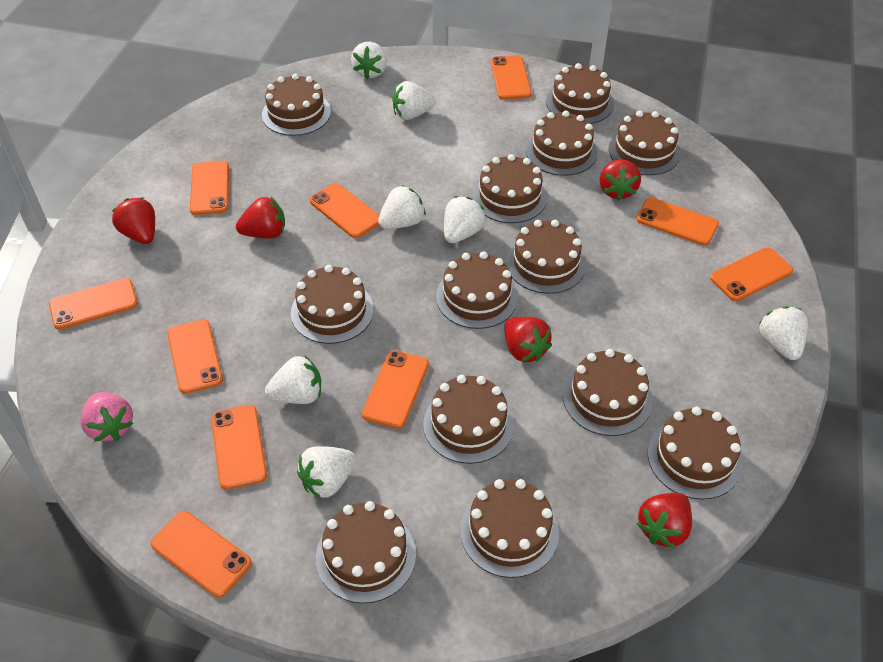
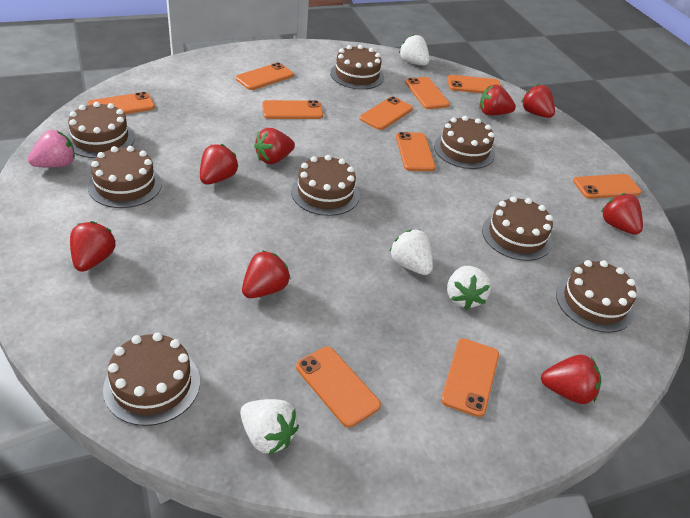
brown cake: 13 -> 8
red strawberry: 5 -> 8
white strawberry: 7 -> 4

